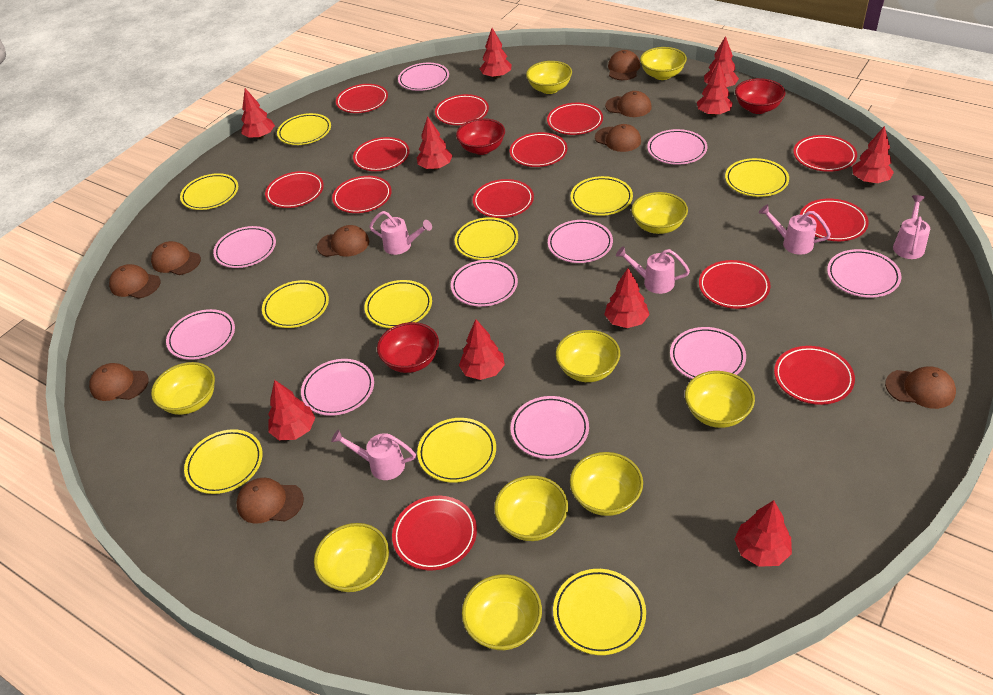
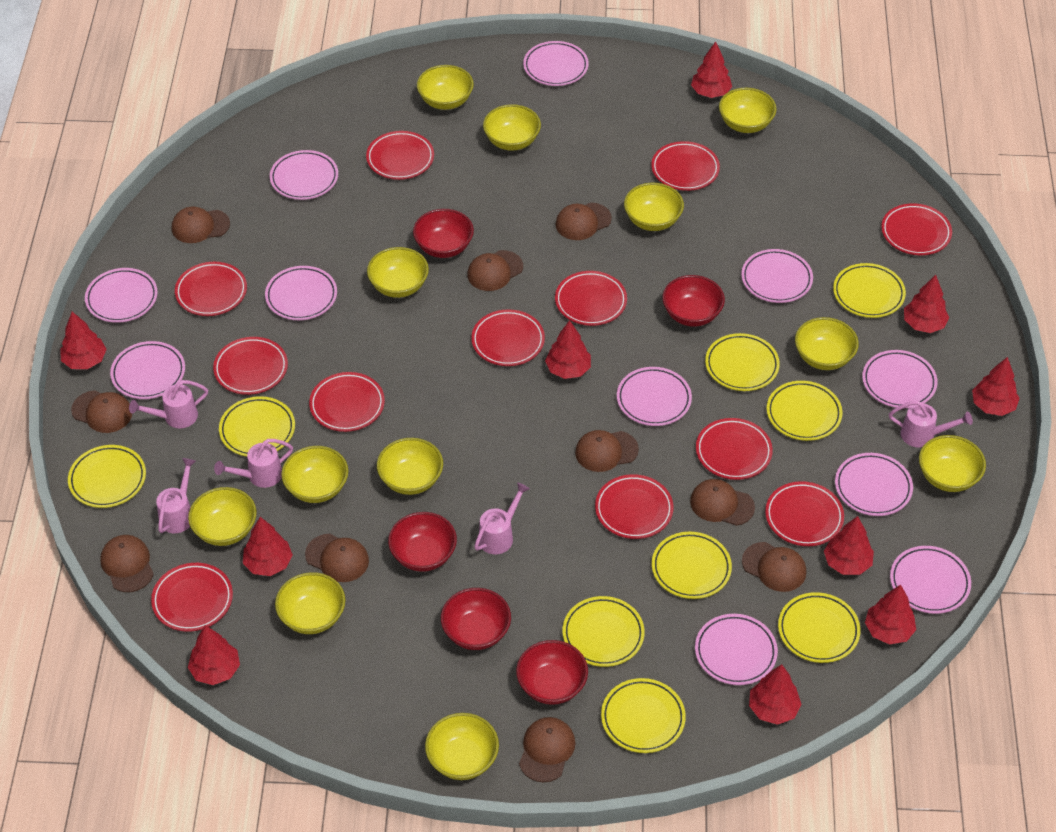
brown cap: 9 -> 10
pink plate: 10 -> 11
red bowl: 3 -> 5
red plate: 13 -> 12
yellow bowl: 10 -> 12
yellow plate: 10 -> 9

